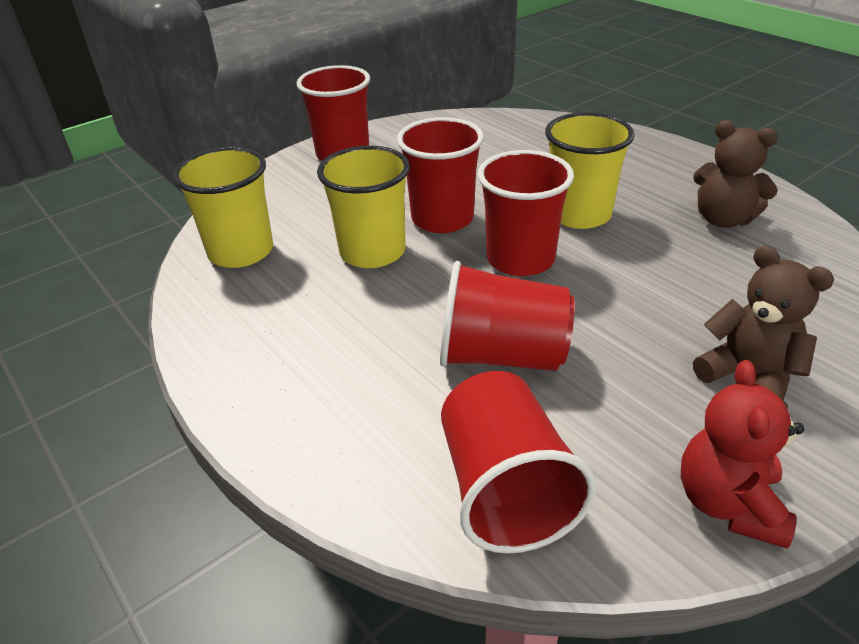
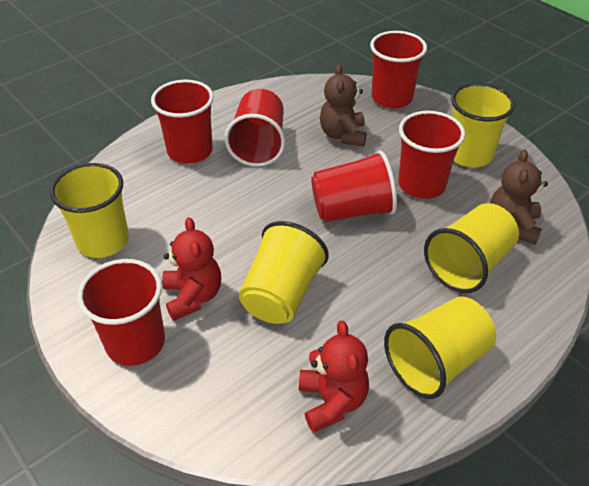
red cup: 5 -> 6
red teddy bear: 1 -> 2
yellow cup: 3 -> 5

